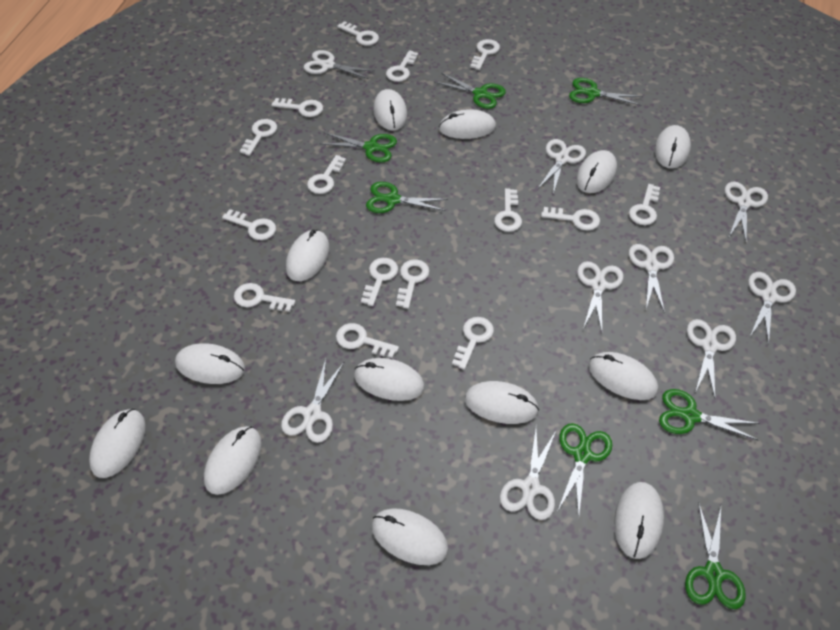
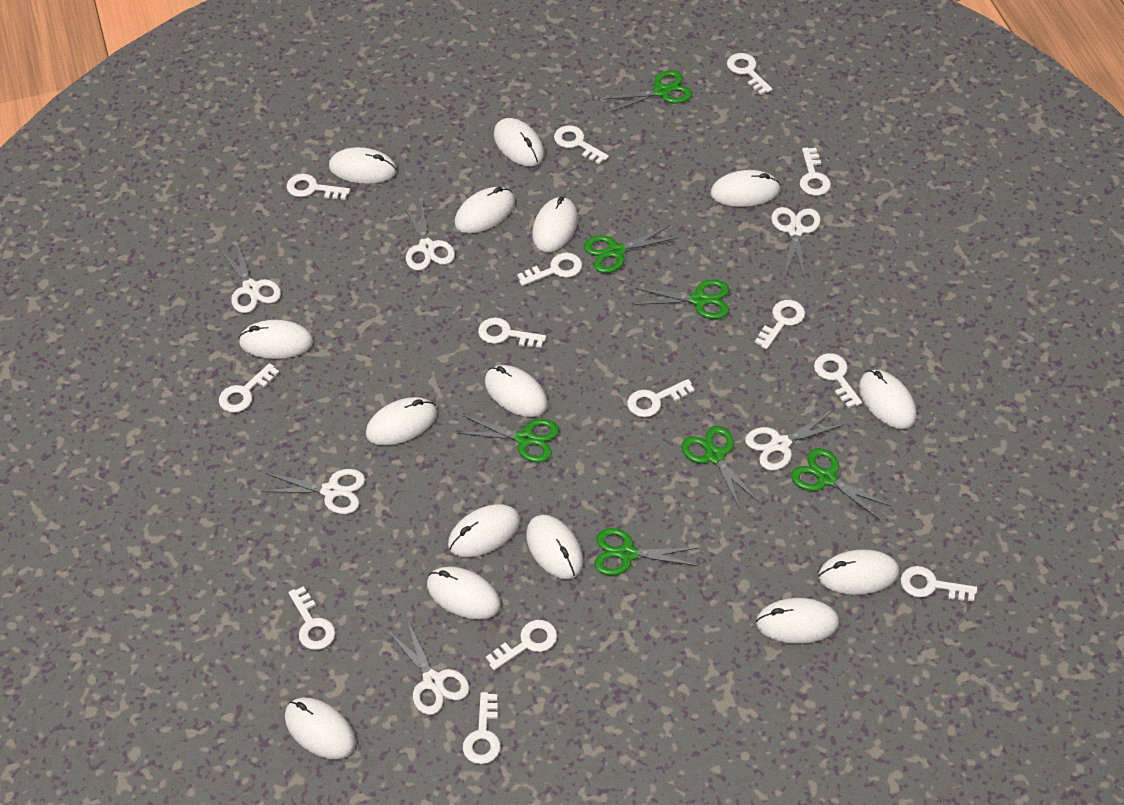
white key: 15 -> 14
white mouse: 13 -> 15
white scissors: 9 -> 6

